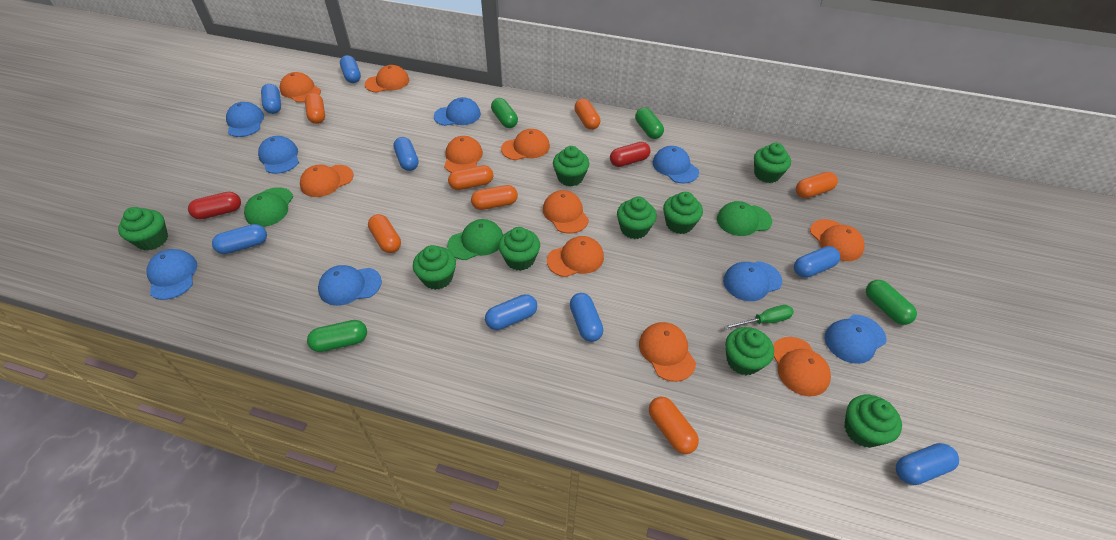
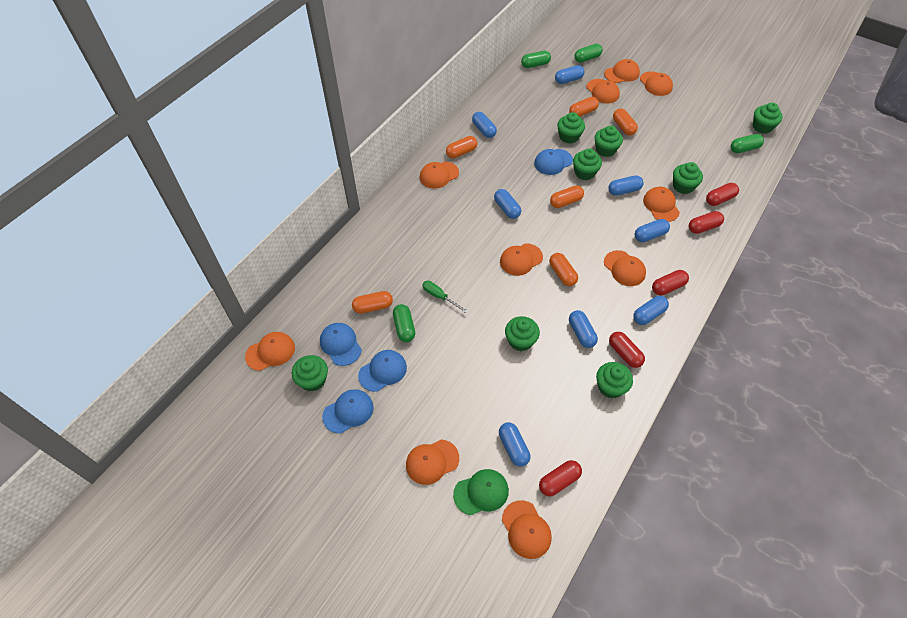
blue cap: 8 -> 4
green cap: 3 -> 1
green cupcake: 9 -> 8
orange capsule: 7 -> 6
red capsule: 2 -> 5

